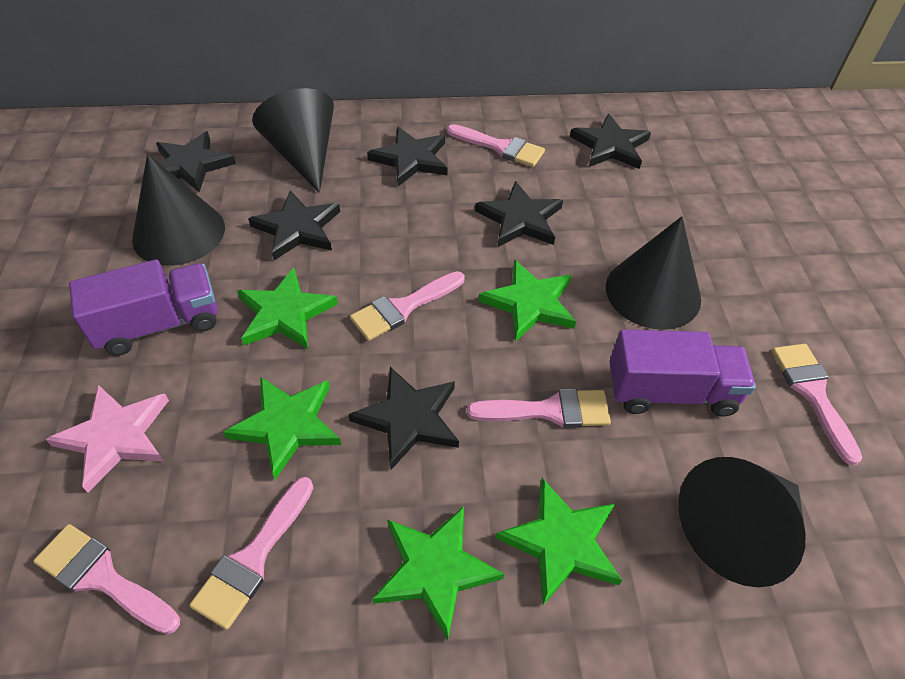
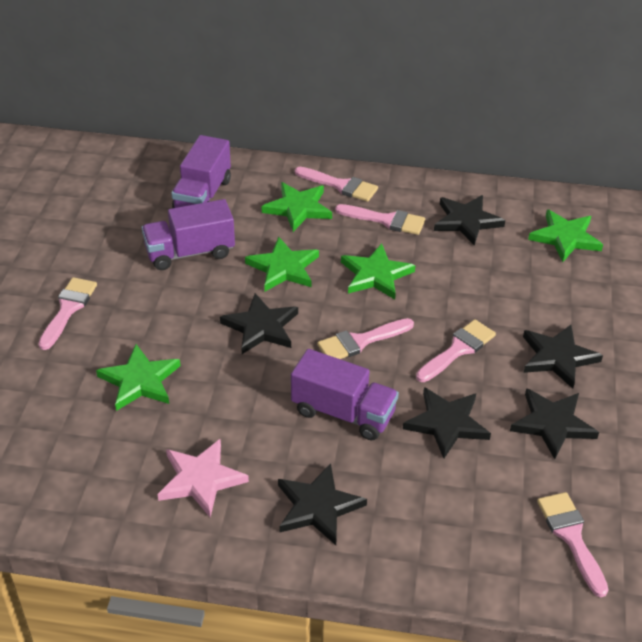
black cone: 4 -> 0
purple truck: 2 -> 3

